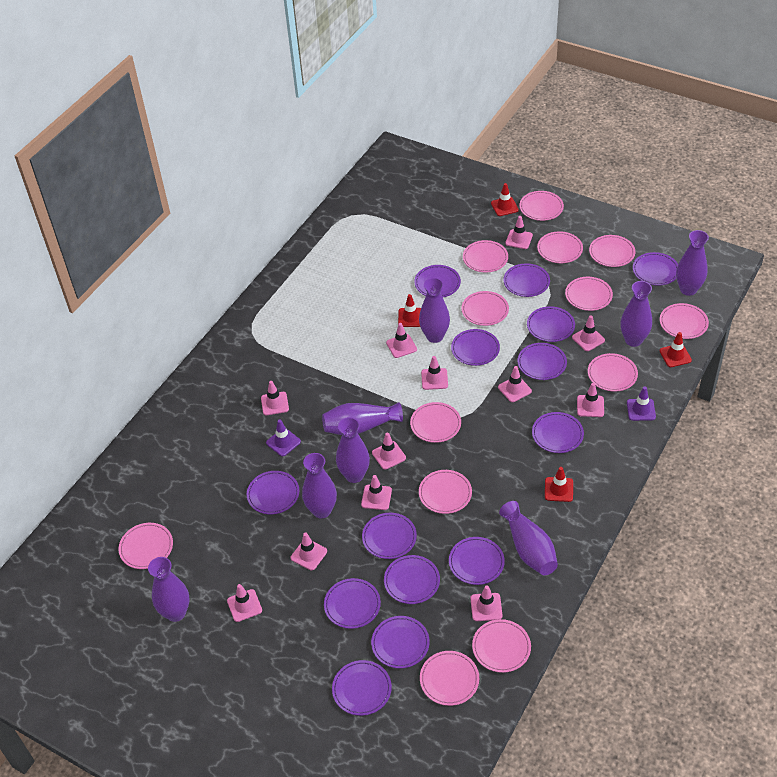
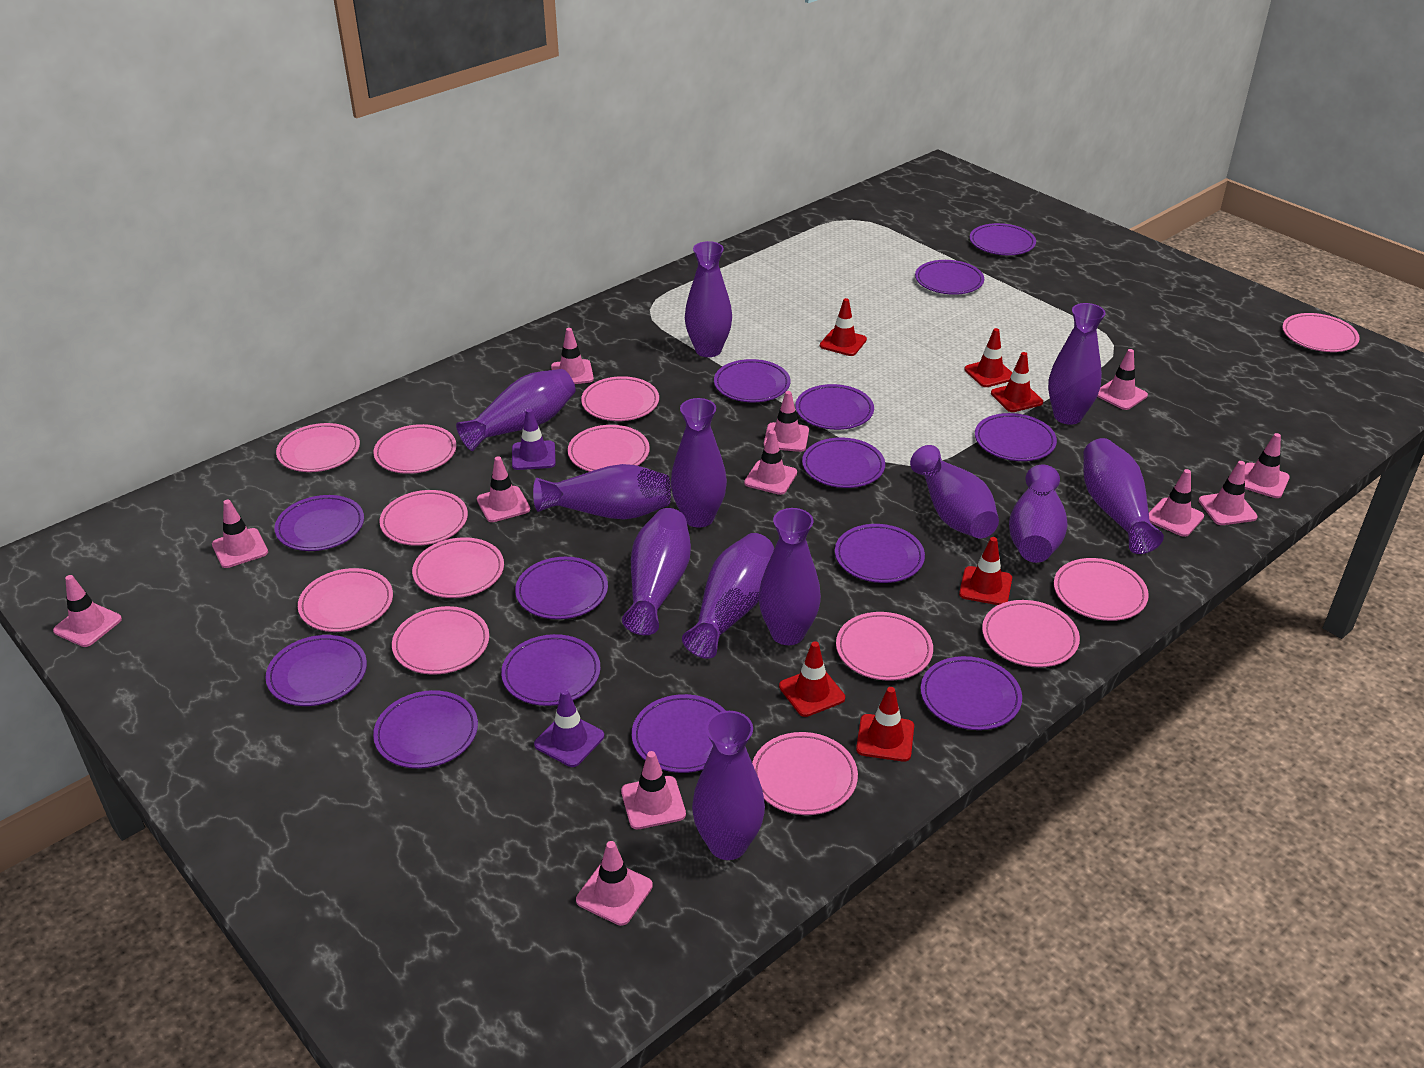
purple vase: 8 -> 12
red traffic cone: 4 -> 6

